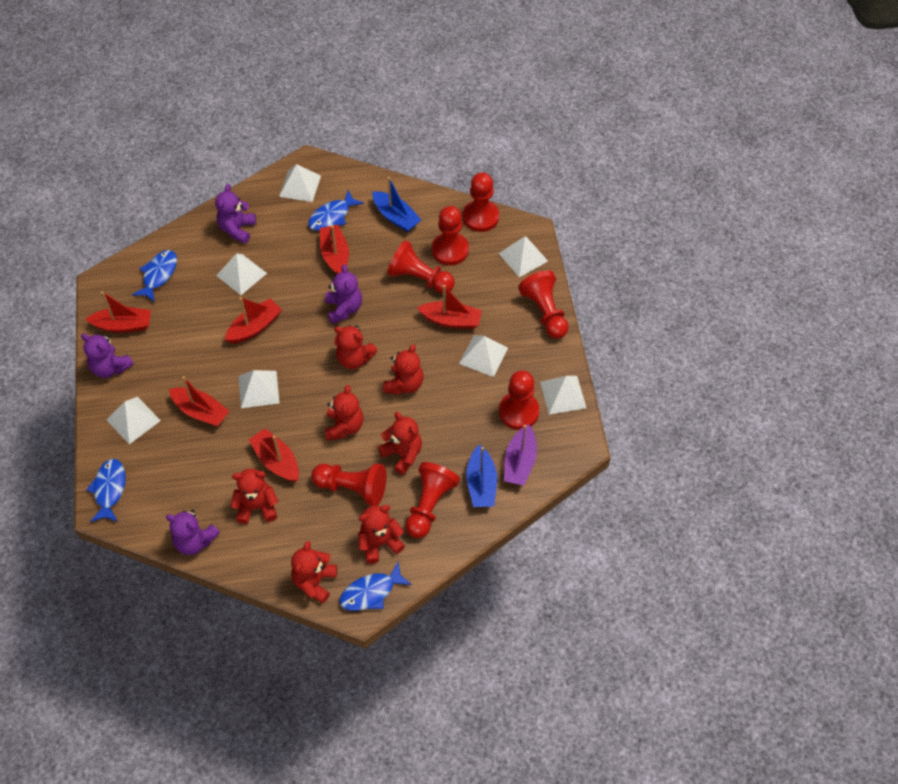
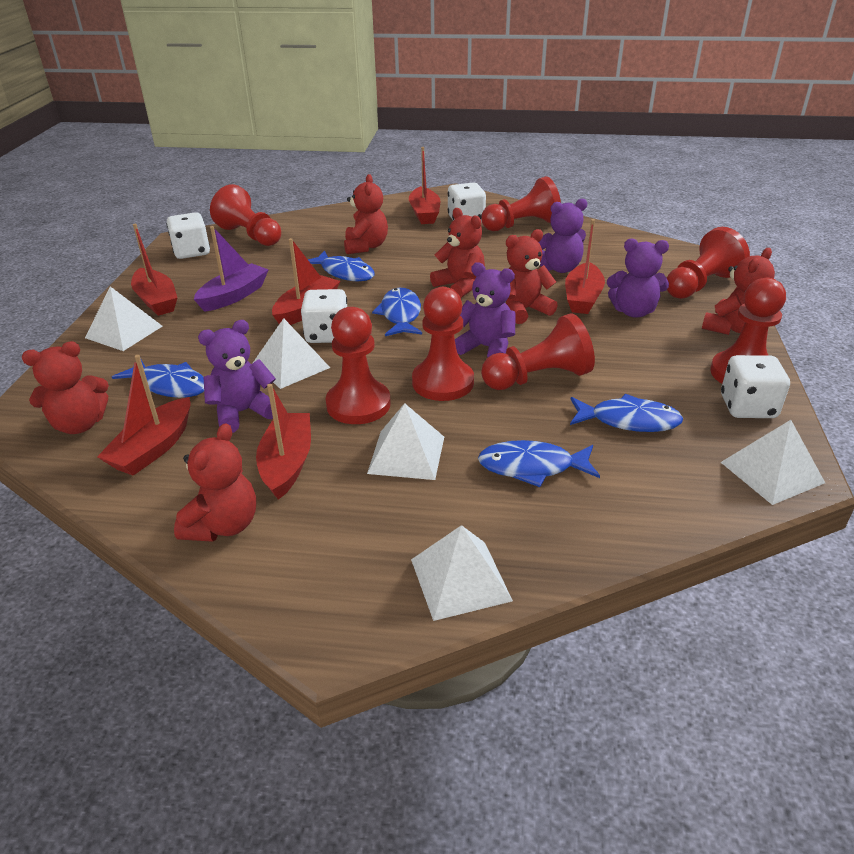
blue boat: 2 -> 0
blue fish: 4 -> 5
red teddy bear: 7 -> 6
white dice: 0 -> 4
white pyramid: 7 -> 5

